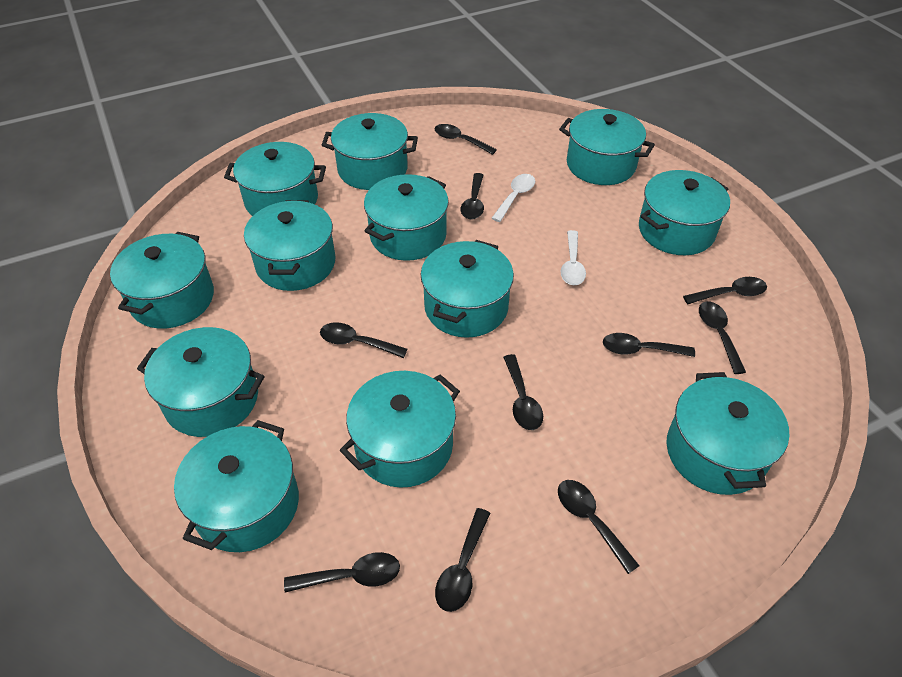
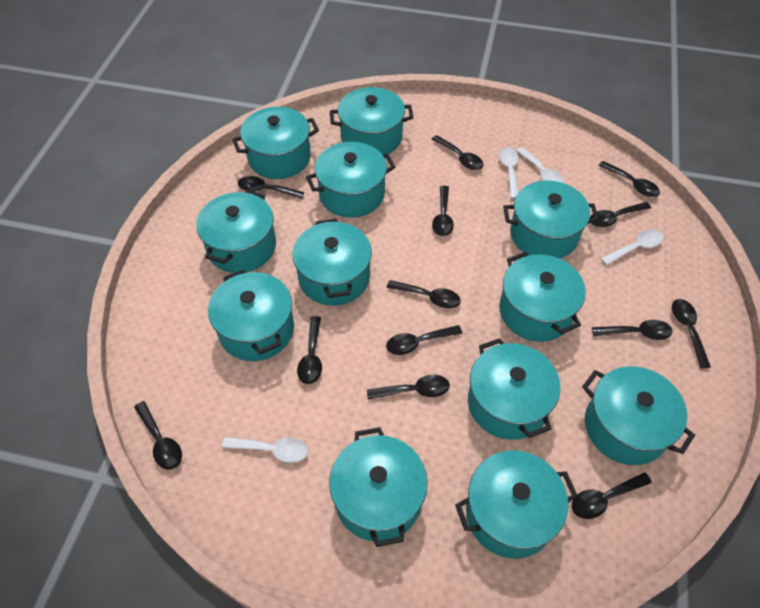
black spoon: 10 -> 13
white spoon: 2 -> 4

